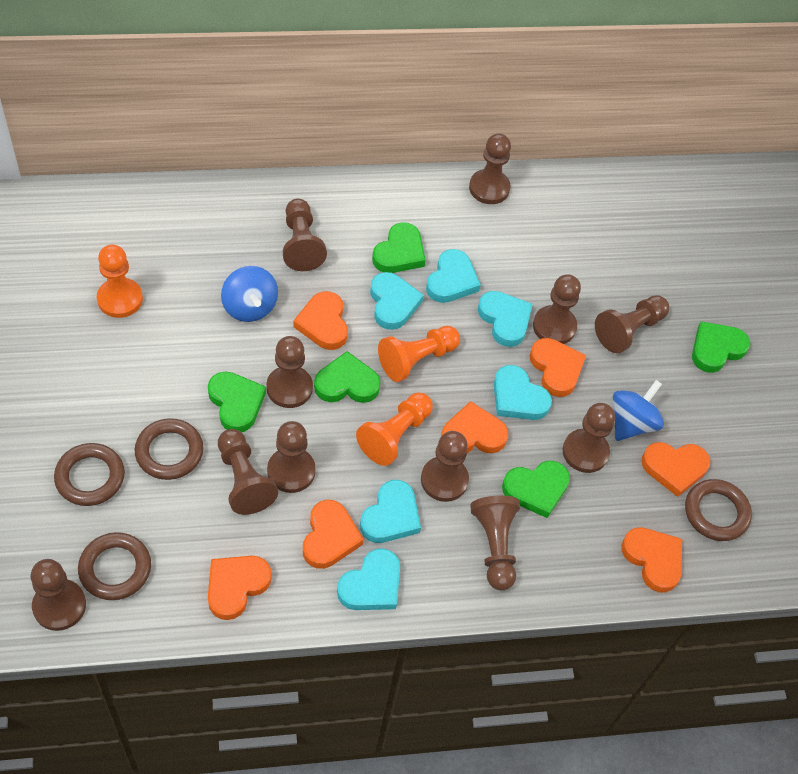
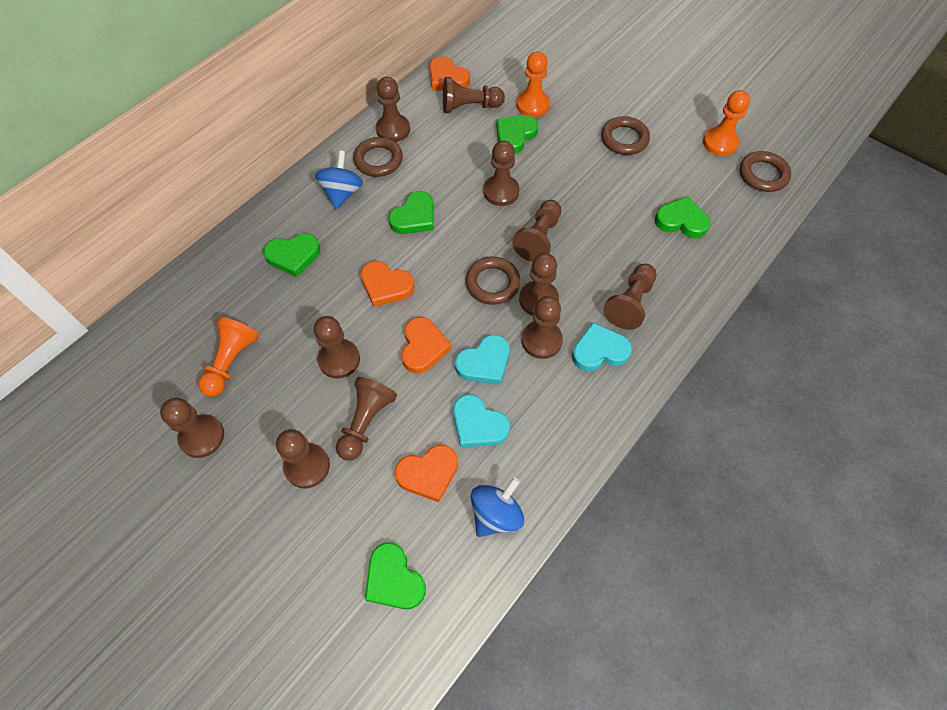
orange heart: 7 -> 4
turquoise heart: 6 -> 3

